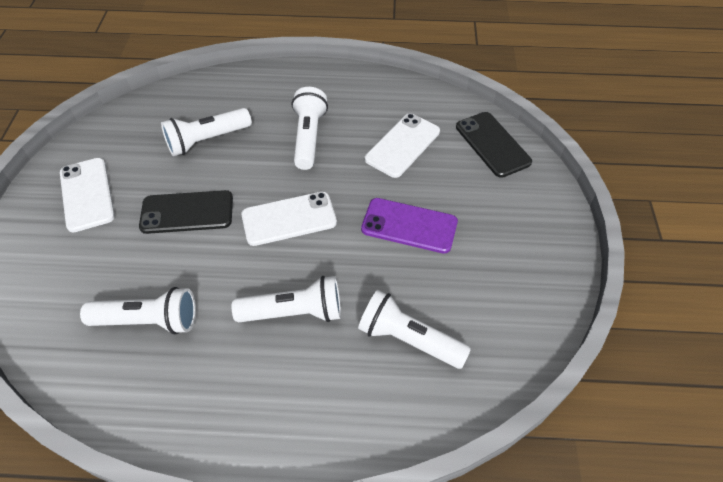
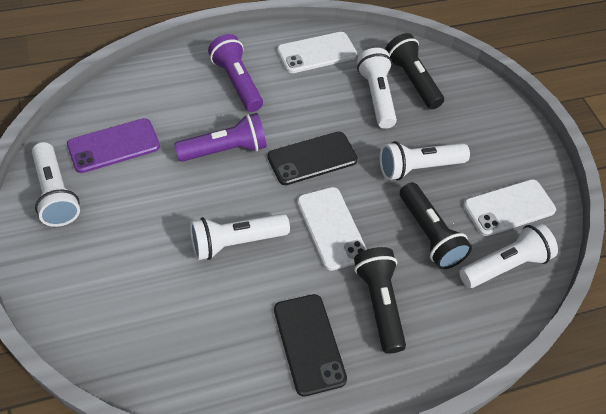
black flashlight: 0 -> 3
purple flashlight: 0 -> 2

